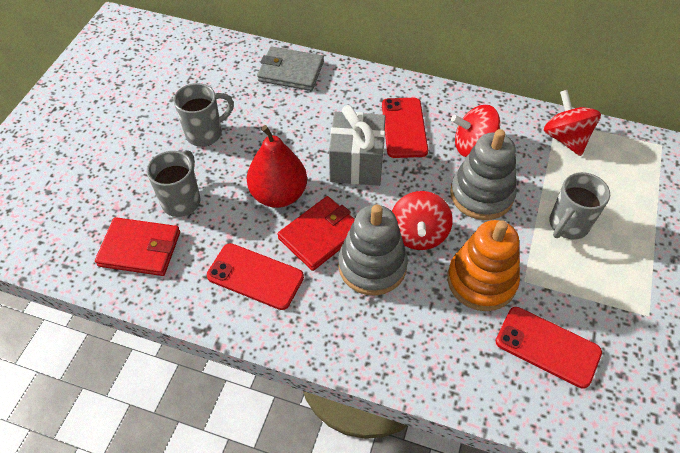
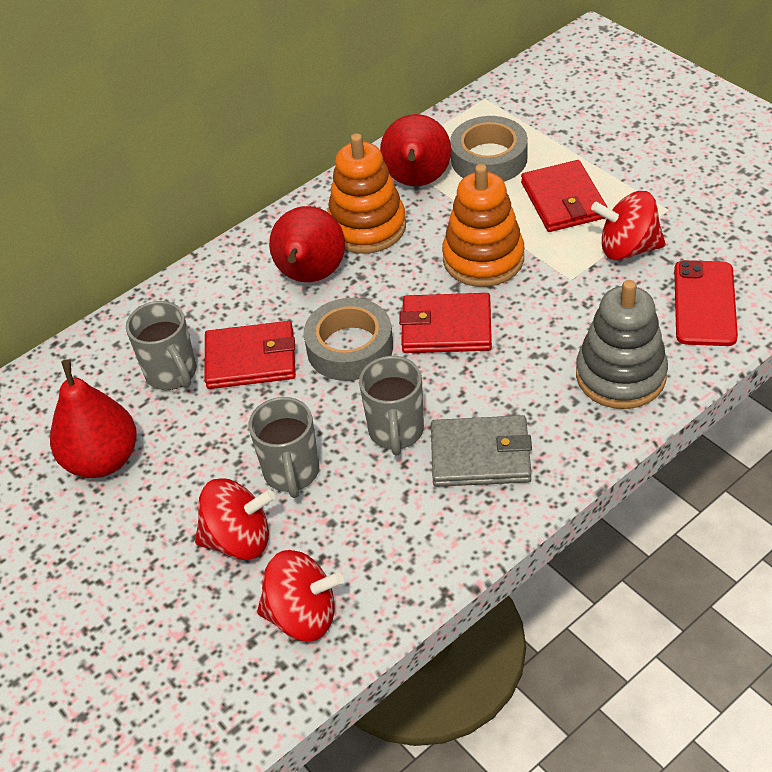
grey gift: 1 -> 0
grey stacking toy: 2 -> 1
grey tape: 0 -> 2
orange stacking toy: 1 -> 2
red pear: 1 -> 3
red phone: 3 -> 1
red wallet: 2 -> 3

